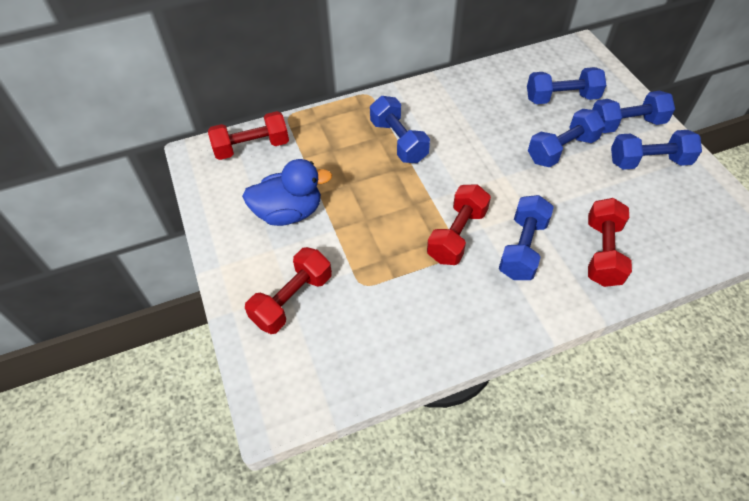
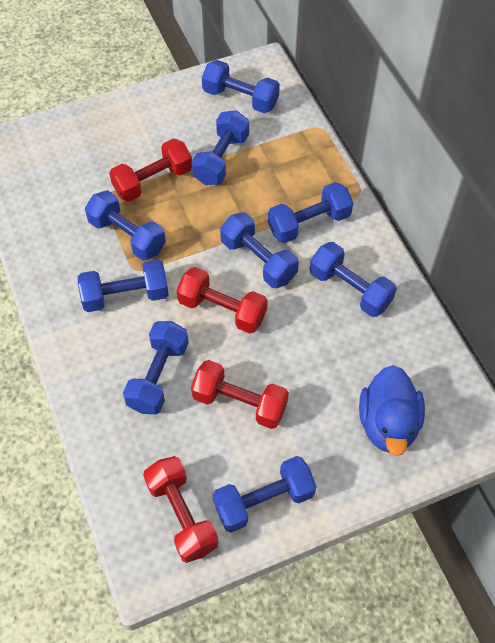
blue dumbbell: 6 -> 9

